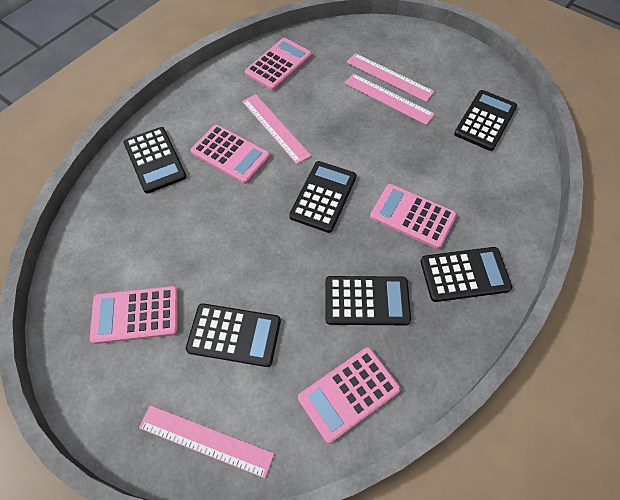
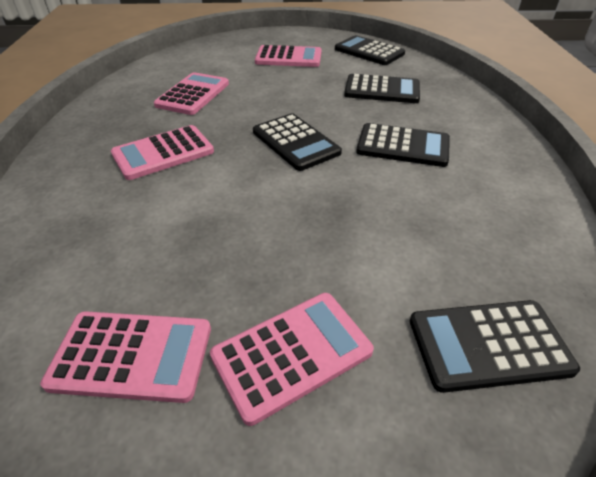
black calculator: 6 -> 5
pink ruler: 4 -> 0

